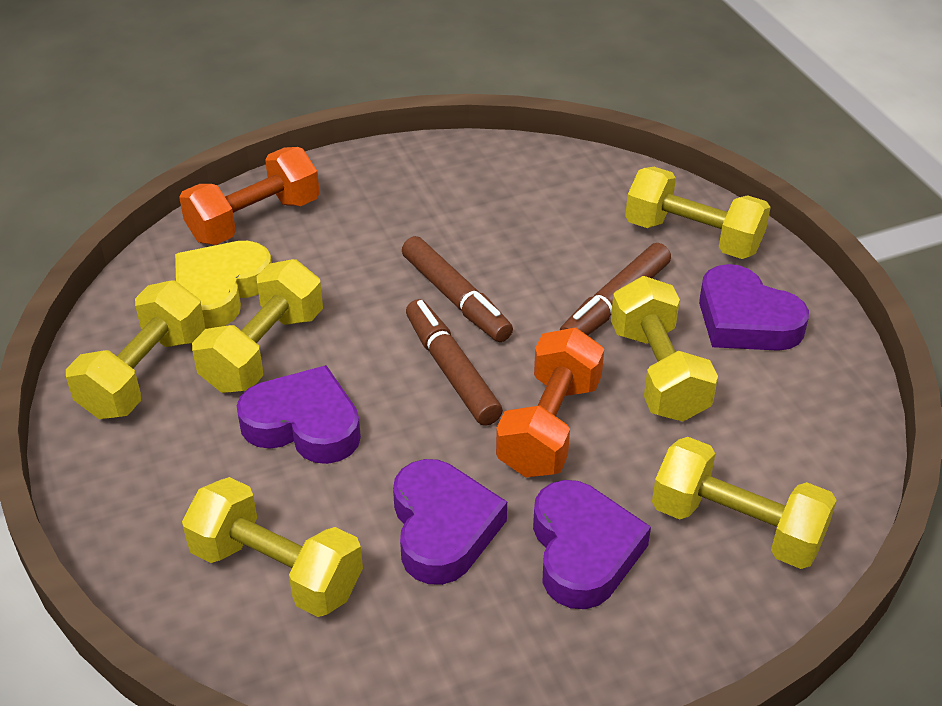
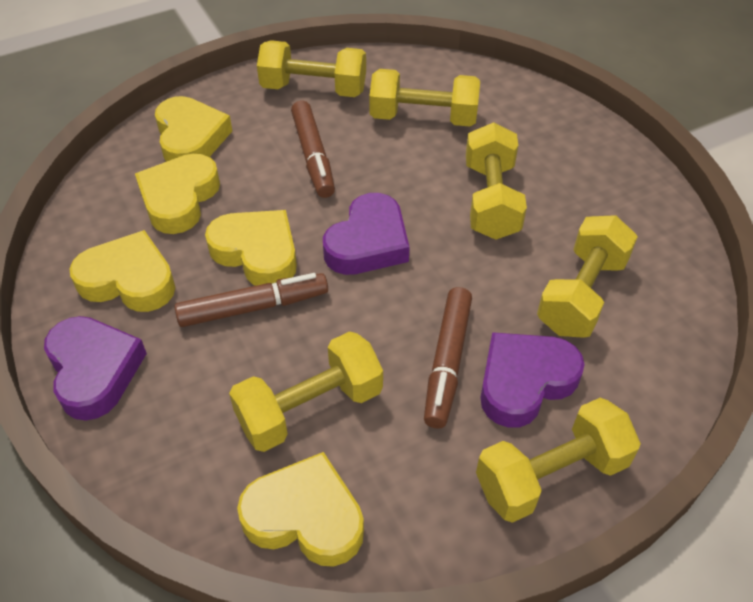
orange dumbbell: 2 -> 0
purple heart: 4 -> 3
yellow heart: 1 -> 5

